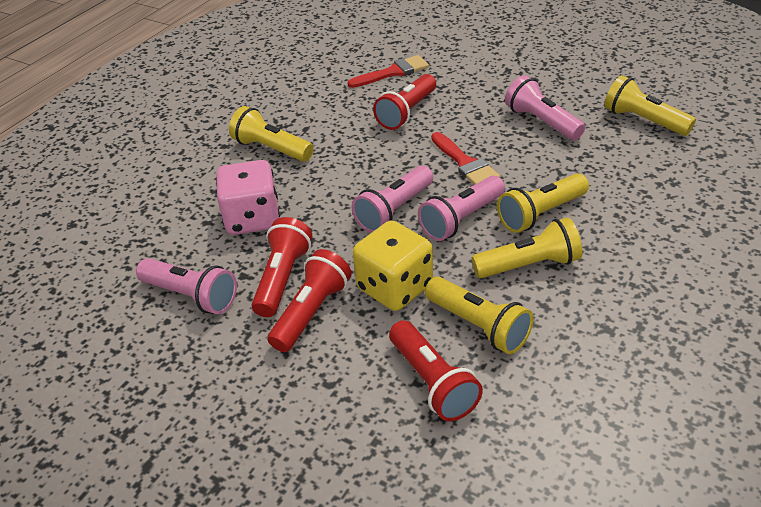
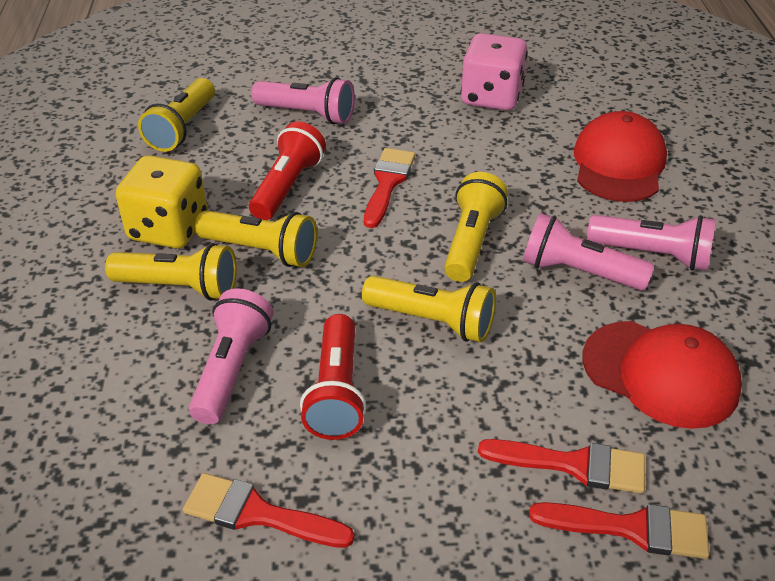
red brush: 2 -> 4
red cap: 0 -> 2
red flashlight: 4 -> 2

